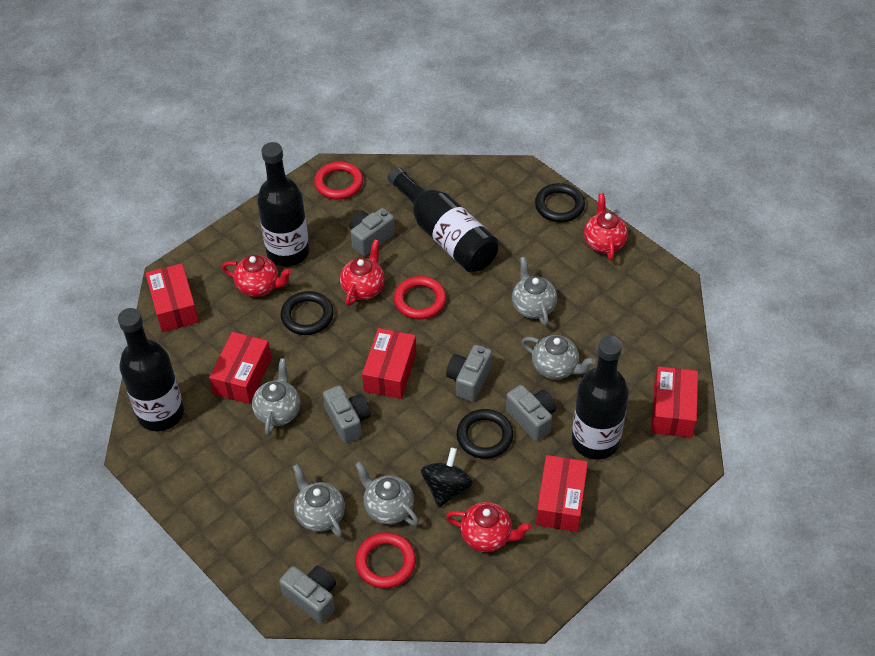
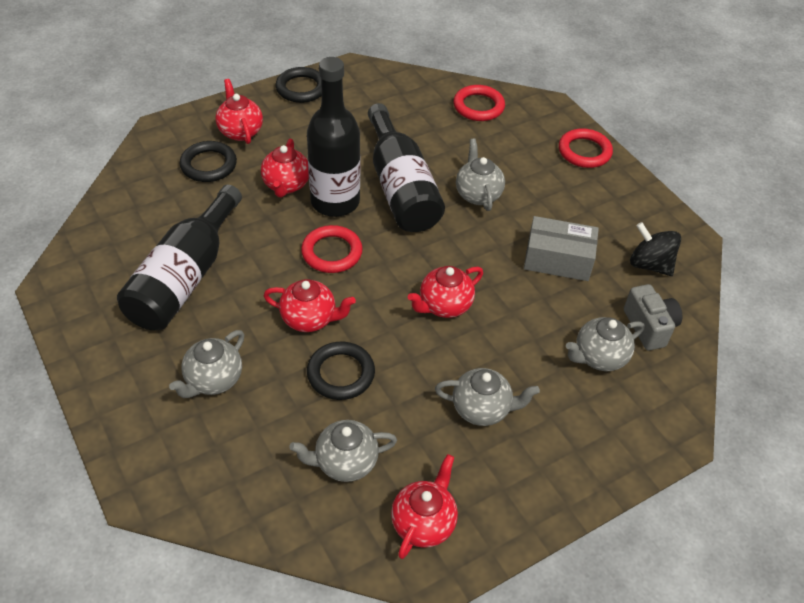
black bottle: 4 -> 3
grey box: 0 -> 1
grey camera: 5 -> 1
red box: 5 -> 0
red teapot: 4 -> 5

